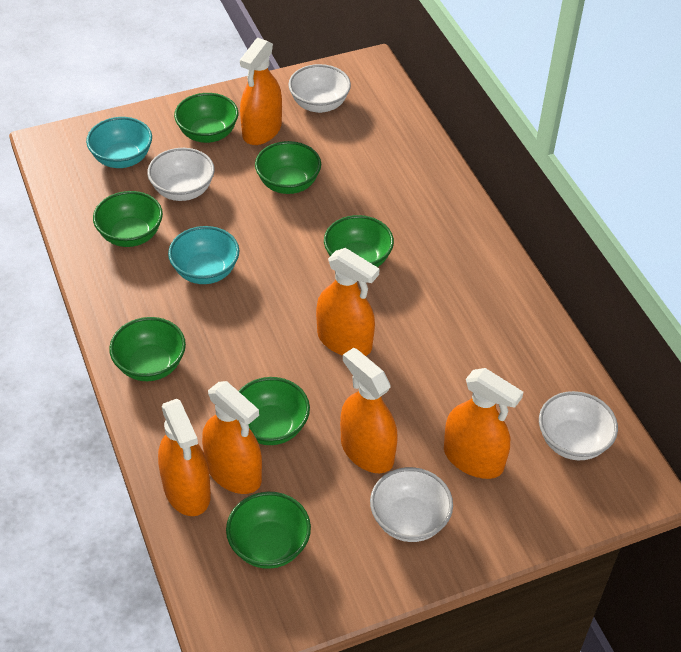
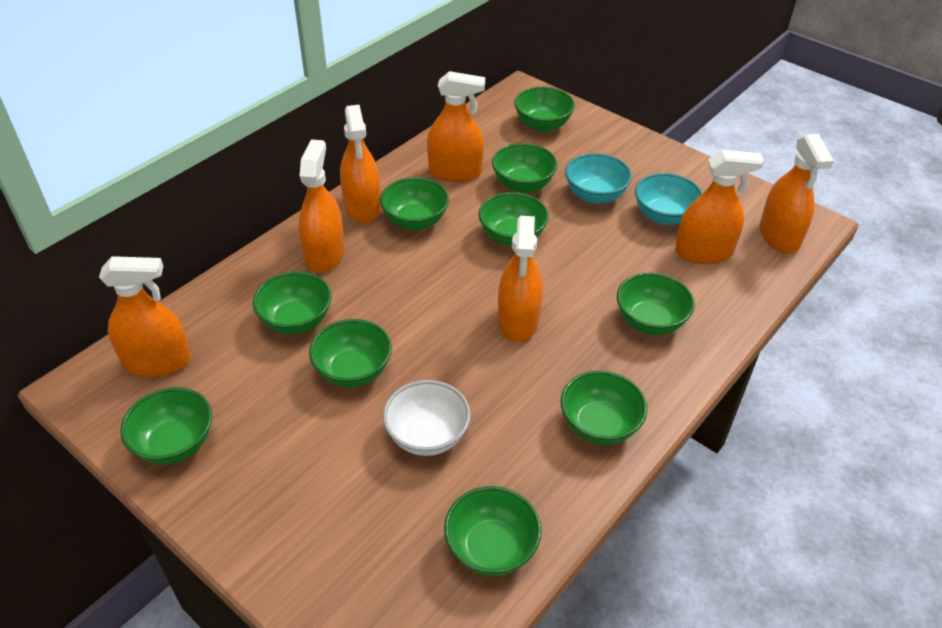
green bowl: 7 -> 10
orange spray bottle: 6 -> 7
white bowl: 4 -> 1

